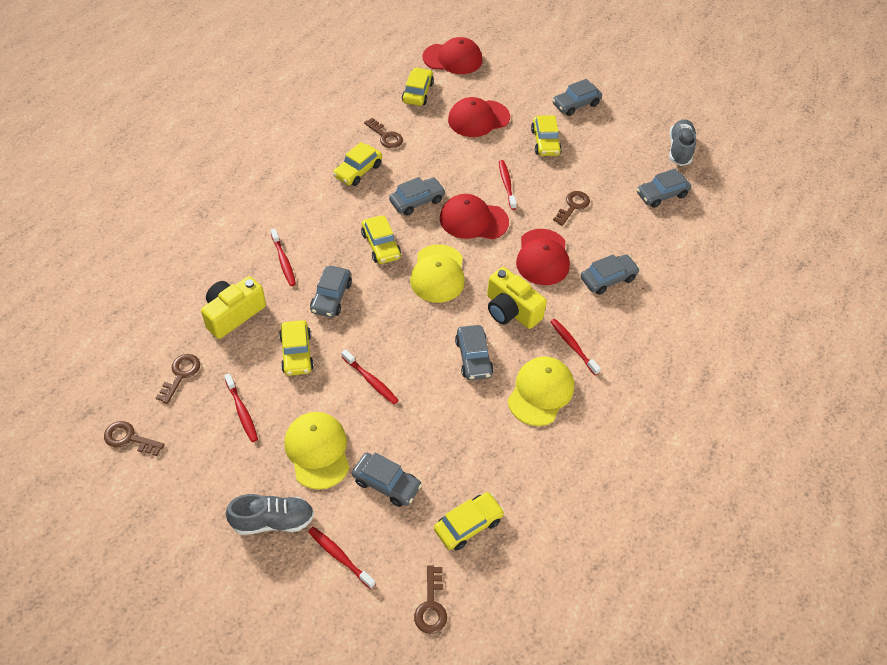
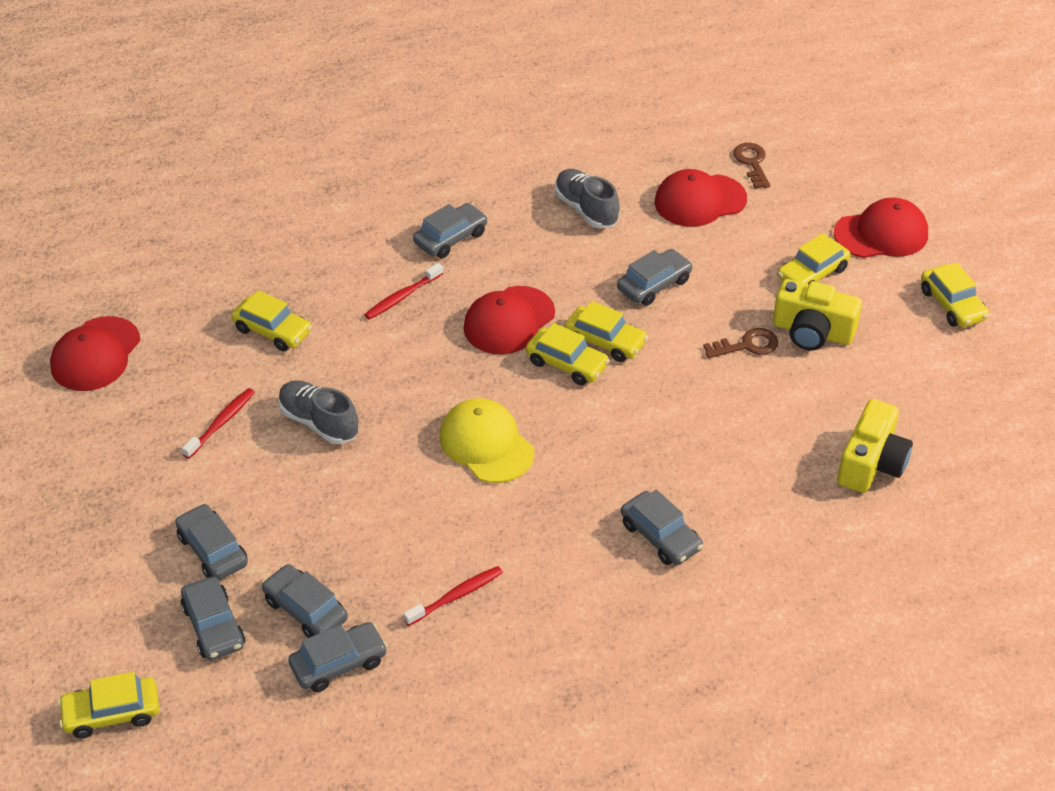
brown key: 5 -> 2
red toothbrush: 6 -> 3
yellow cap: 3 -> 1

